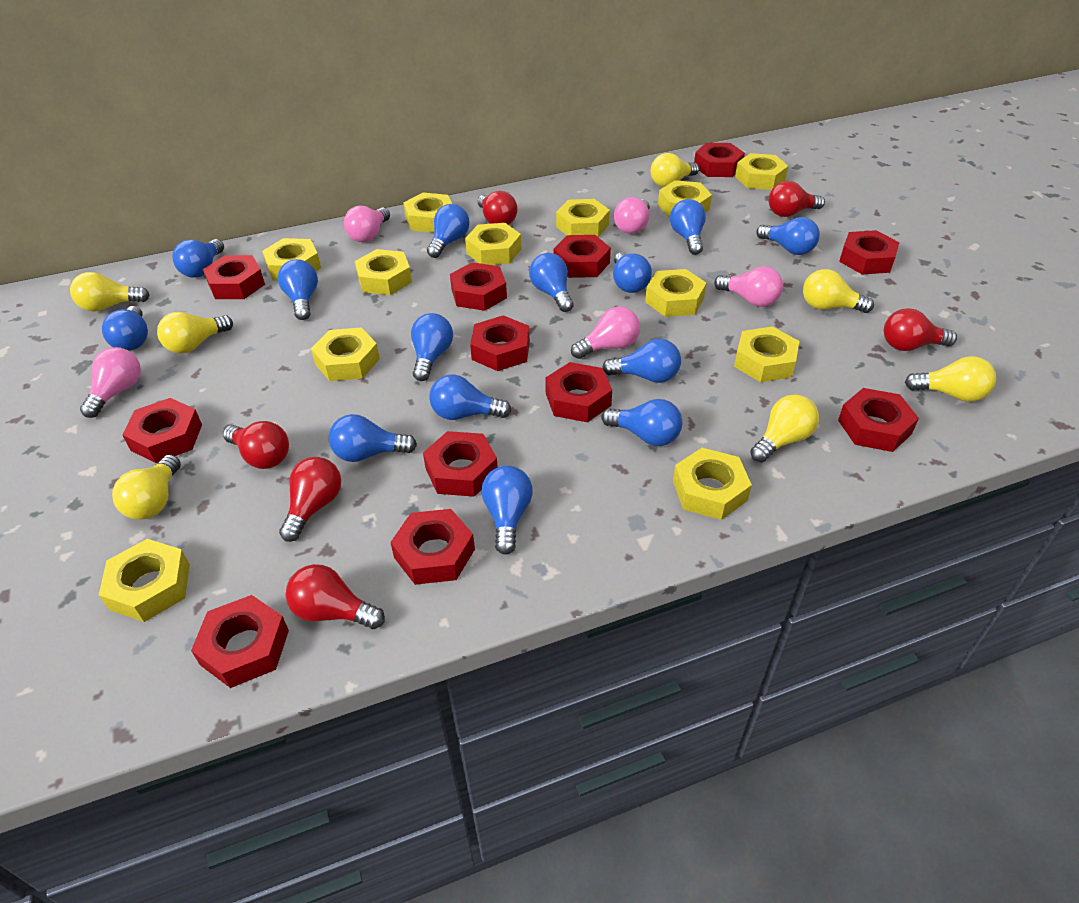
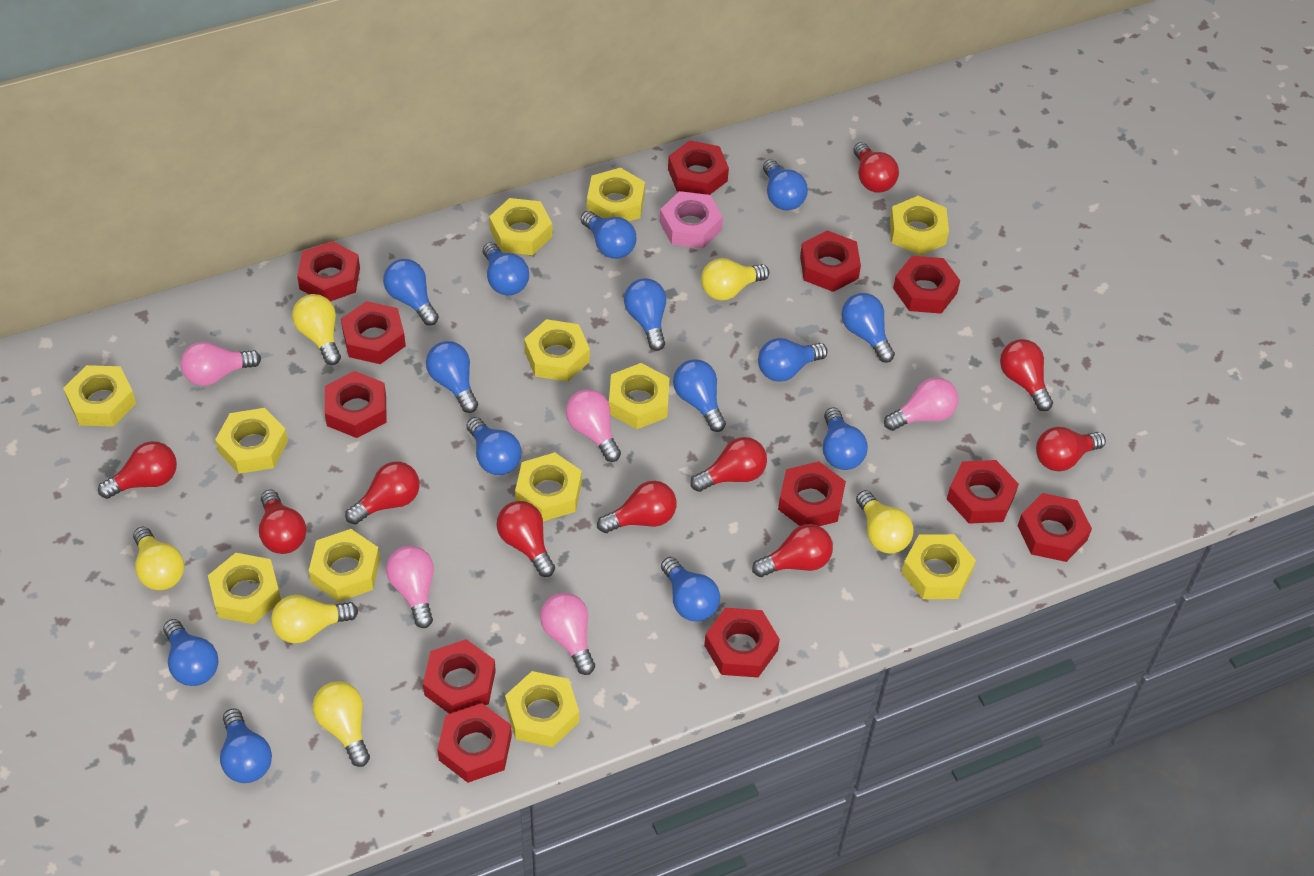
pink nut: 0 -> 1
red light bulb: 6 -> 10
yellow light bulb: 7 -> 6

